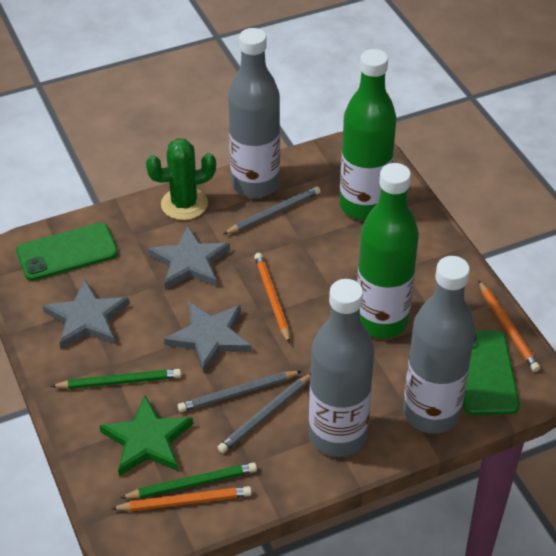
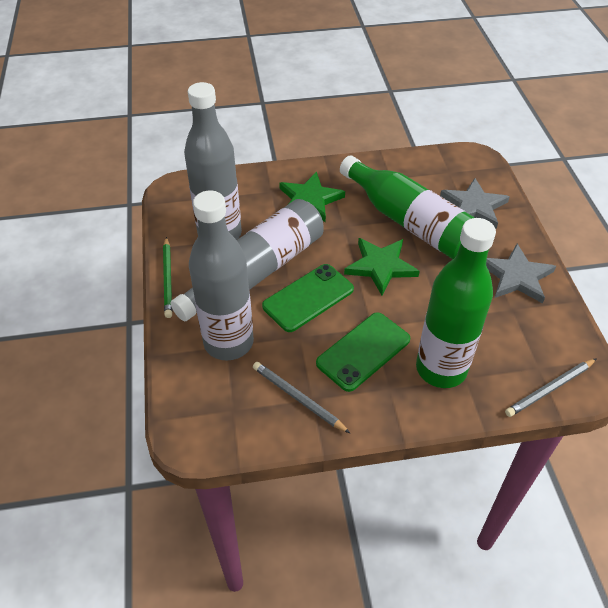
green cactus: 1 -> 0
green pencil: 2 -> 1
green star: 1 -> 2
grey pencil: 3 -> 2
grey star: 3 -> 2
orange pencil: 3 -> 0

